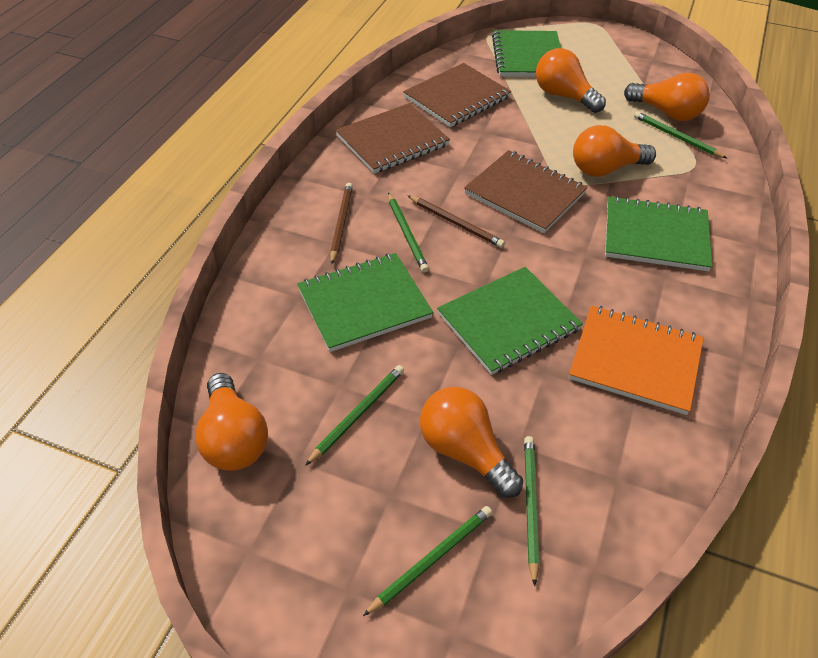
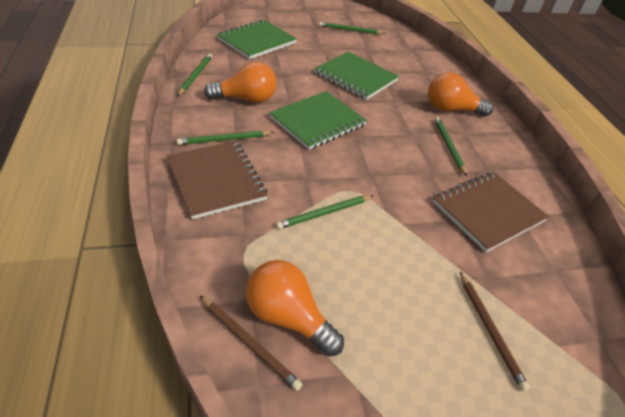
brown notebook: 3 -> 2
green notebook: 4 -> 3
orange light bulb: 5 -> 3
orange notebook: 1 -> 0

